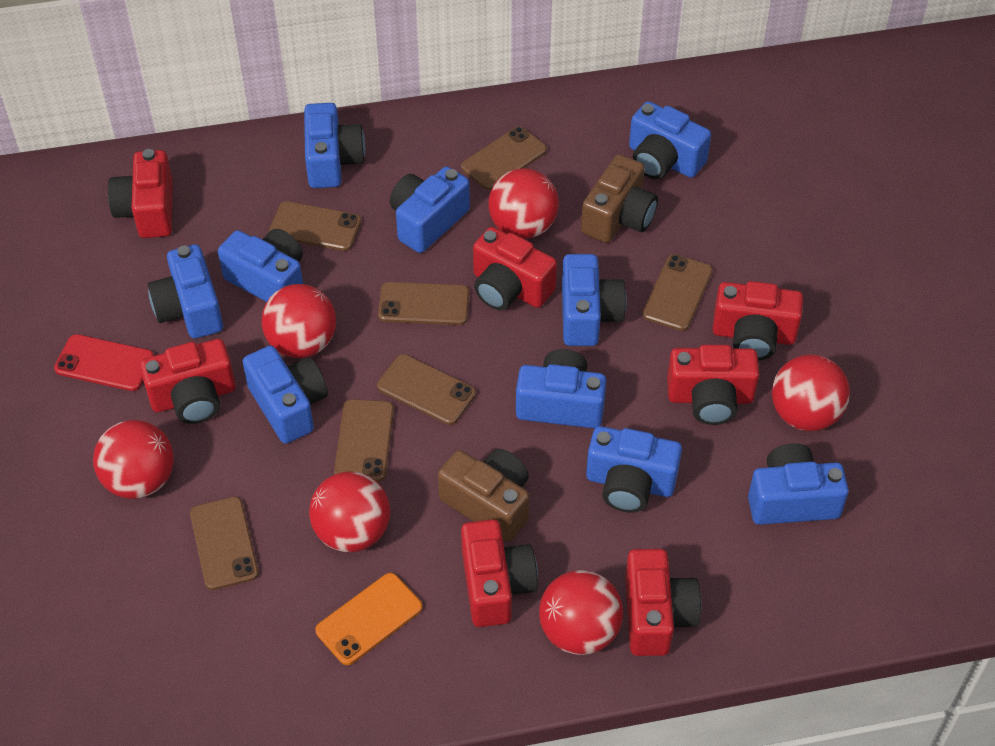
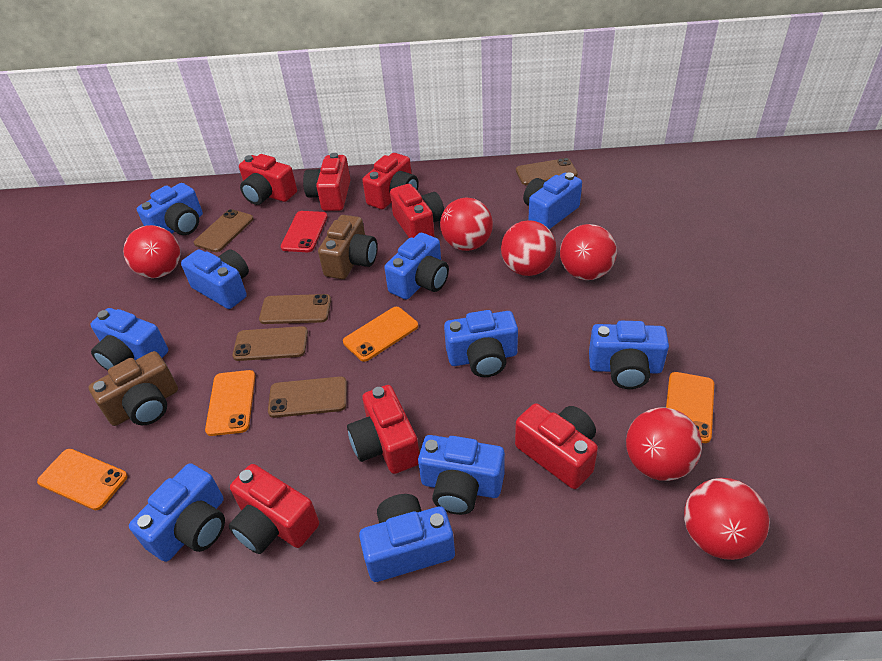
brown phone: 7 -> 5
orange phone: 1 -> 4

